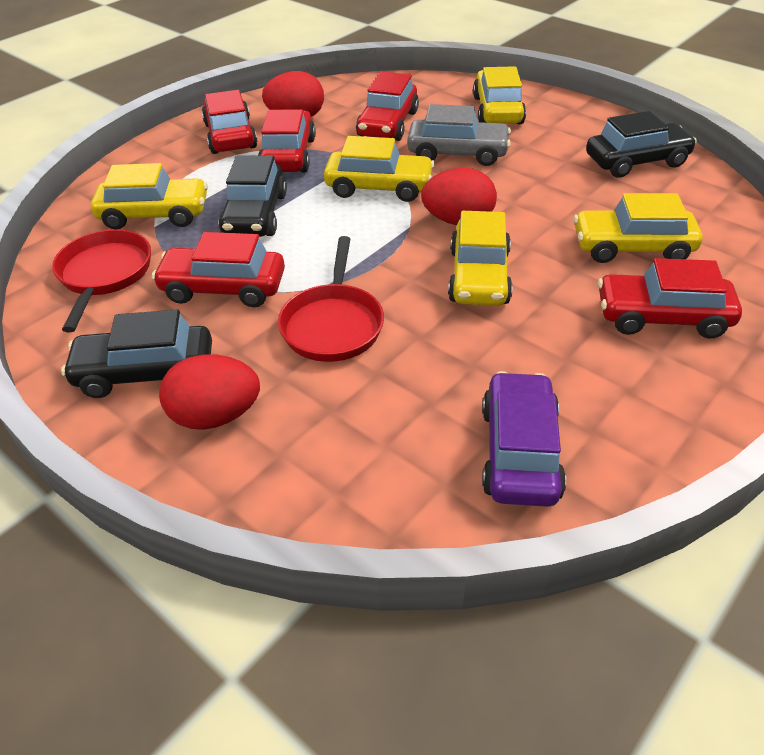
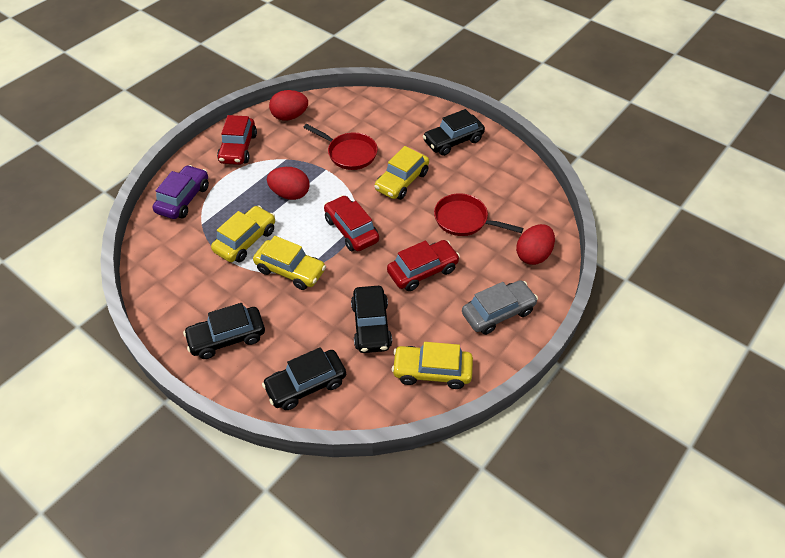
black car: 3 -> 4
red car: 5 -> 3
yellow car: 5 -> 4

